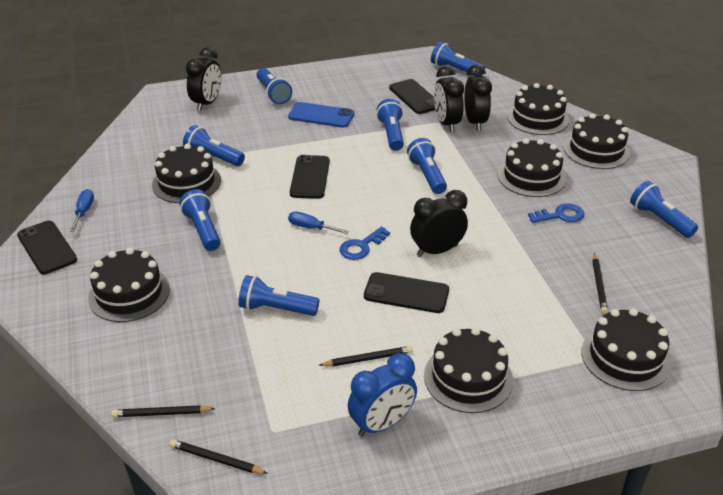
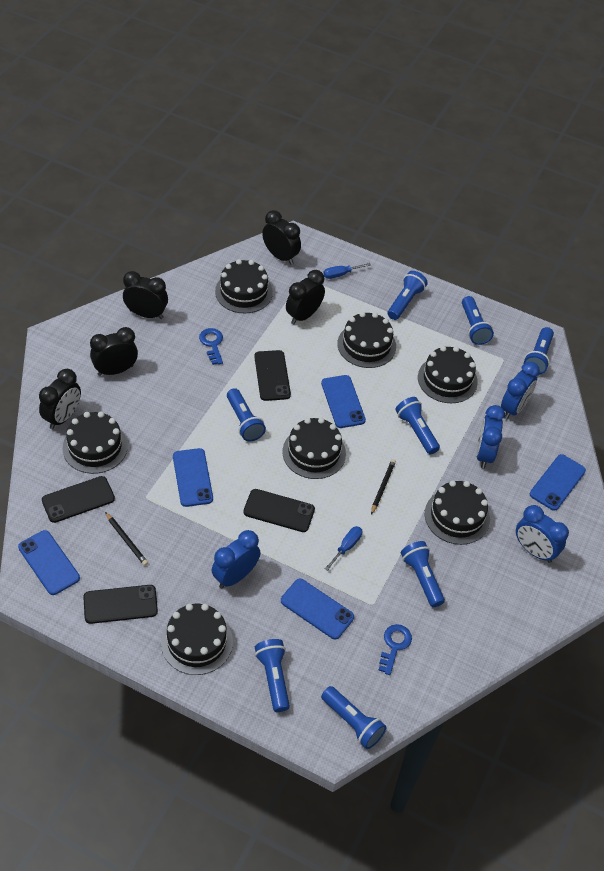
black clock: 4 -> 5
black pencil: 4 -> 2
blue clock: 1 -> 4
blue phone: 1 -> 5

